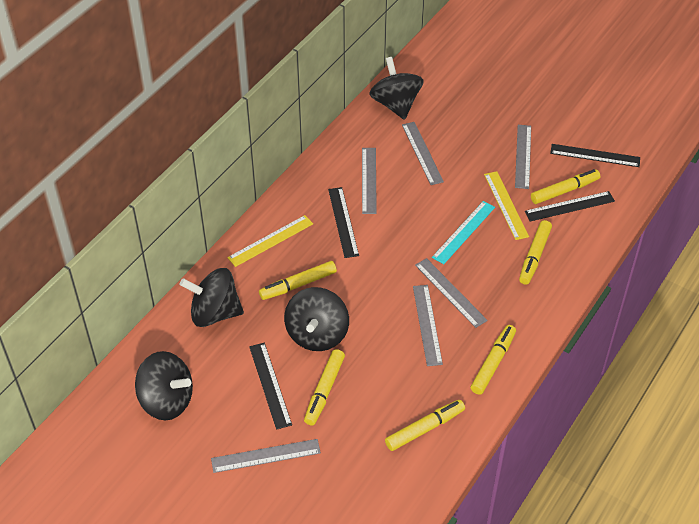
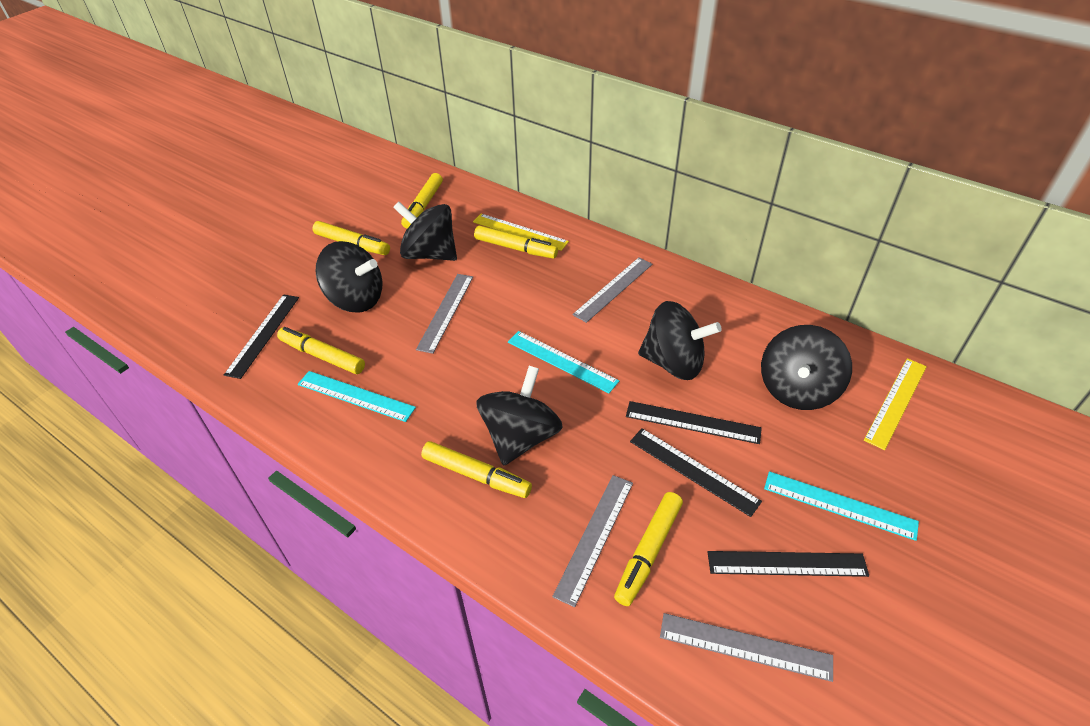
black spinning top: 4 -> 5
grey ruler: 6 -> 4
turquoise ruler: 1 -> 3

